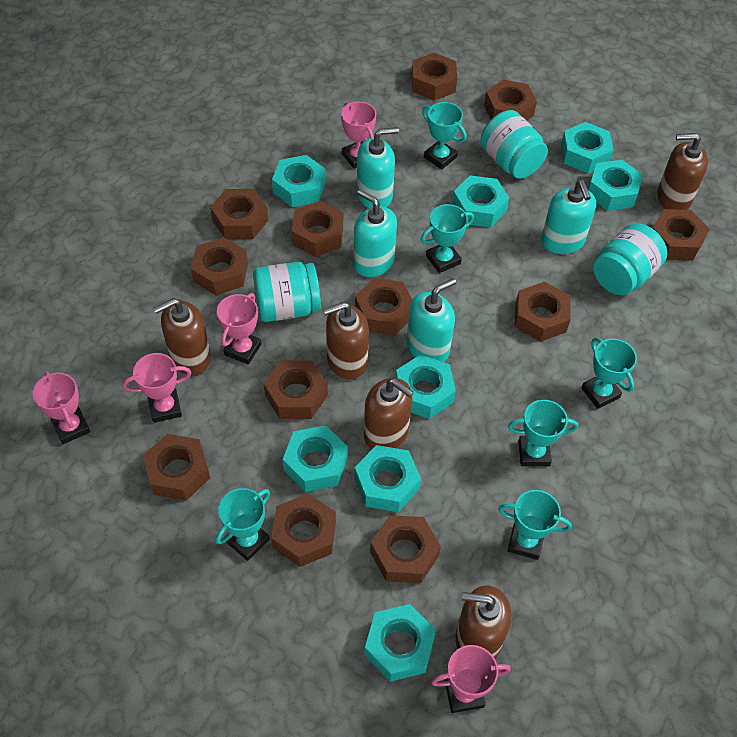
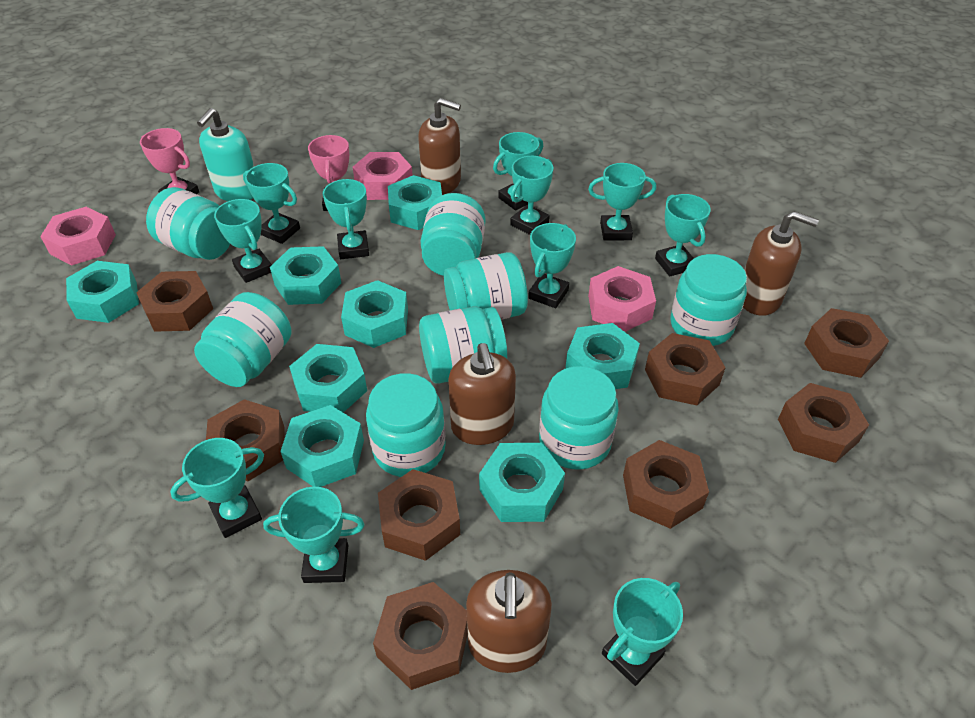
brown nut: 12 -> 8
brown soap dispenser: 5 -> 4
pink nut: 0 -> 3
pink trophy: 5 -> 2
turquoise jar: 3 -> 8
turquoise soap dispenser: 4 -> 1
turquoise trophy: 6 -> 11

